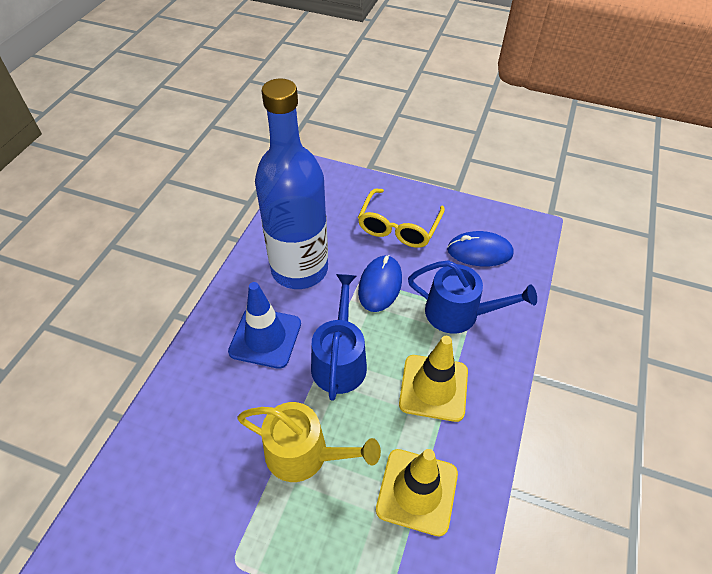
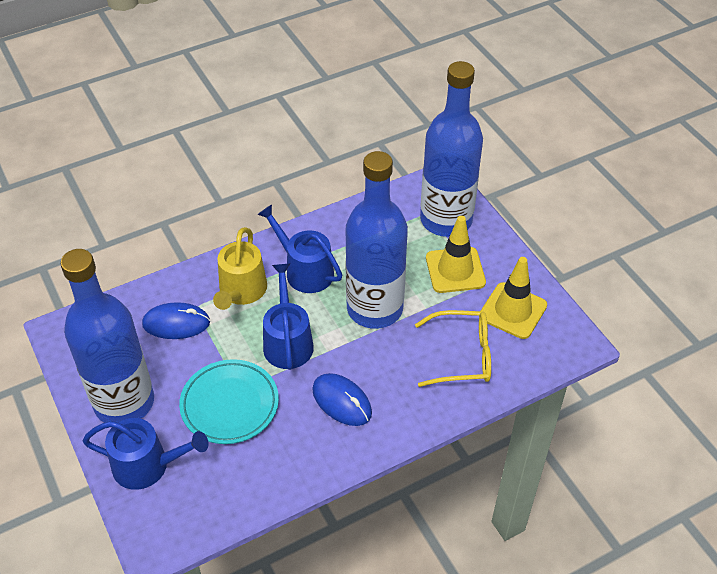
blue bottle: 1 -> 3
blue traffic cone: 1 -> 0
blue watering can: 2 -> 3
turquoise plate: 0 -> 1

